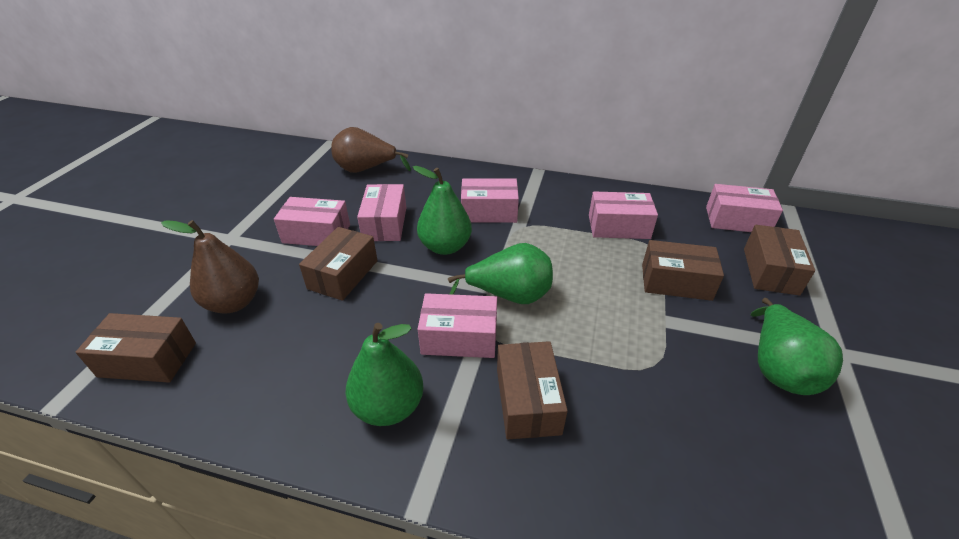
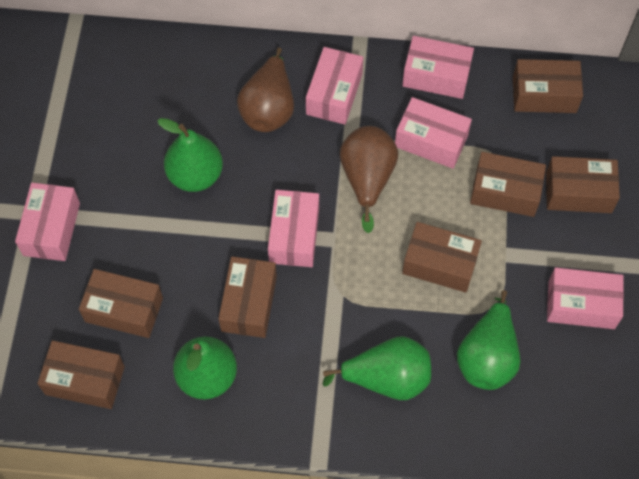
brown box: 5 -> 7

